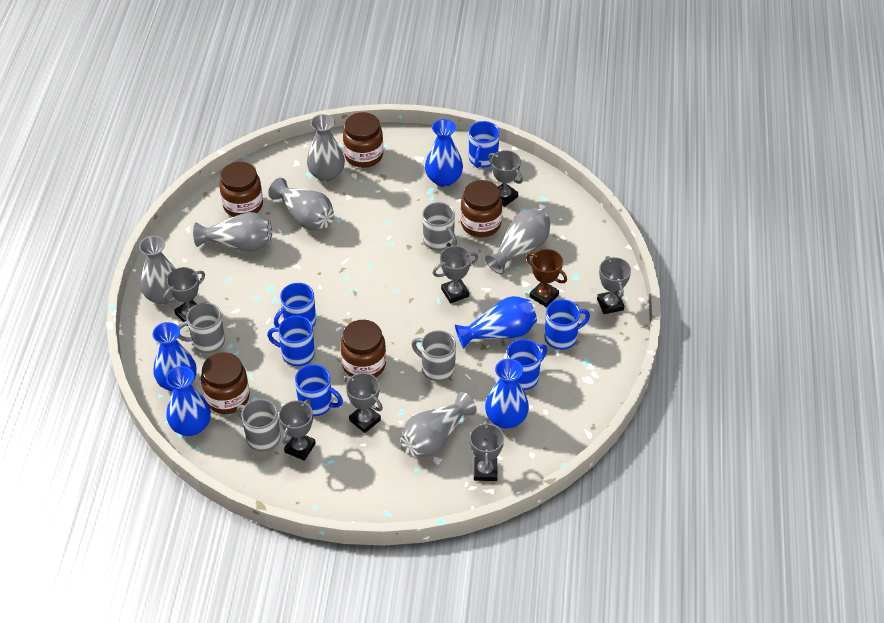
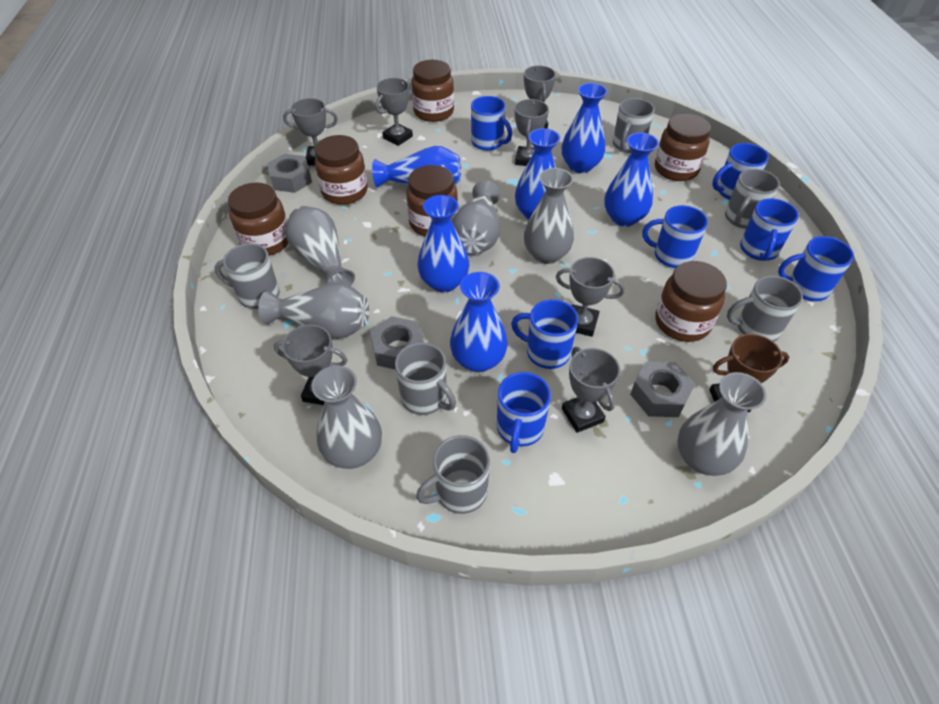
blue mug: 6 -> 7
blue vase: 5 -> 6
brown jar: 5 -> 6
grey mug: 4 -> 6
grey nut: 0 -> 3

